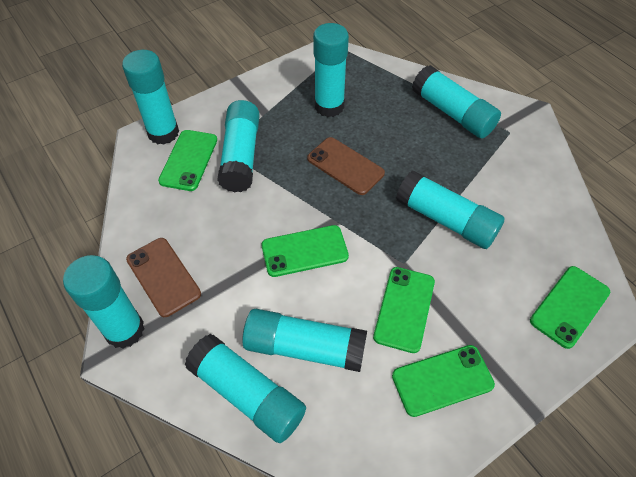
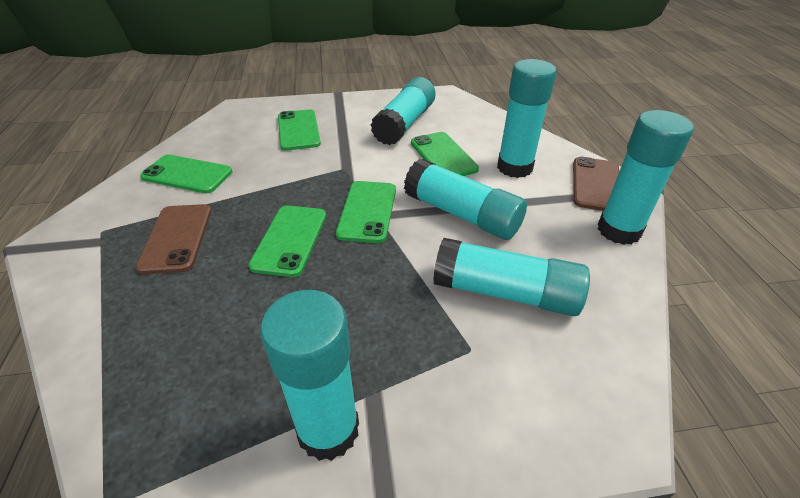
turquoise glue stick: 8 -> 6

